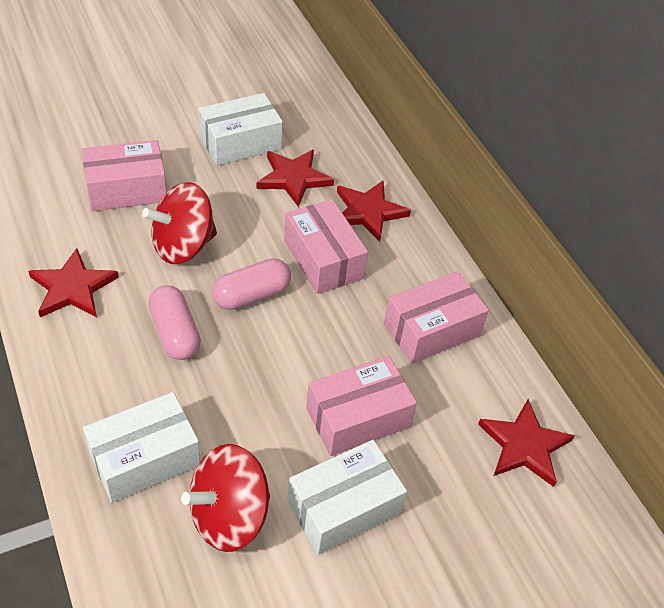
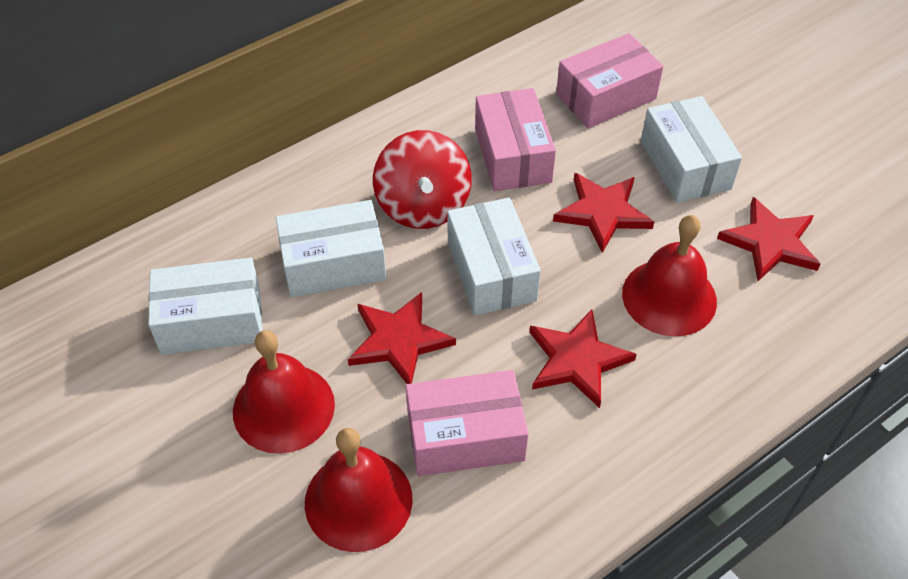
pink box: 4 -> 3
pink capsule: 2 -> 0
red bell: 0 -> 3
red spinning top: 2 -> 1
white box: 3 -> 4

